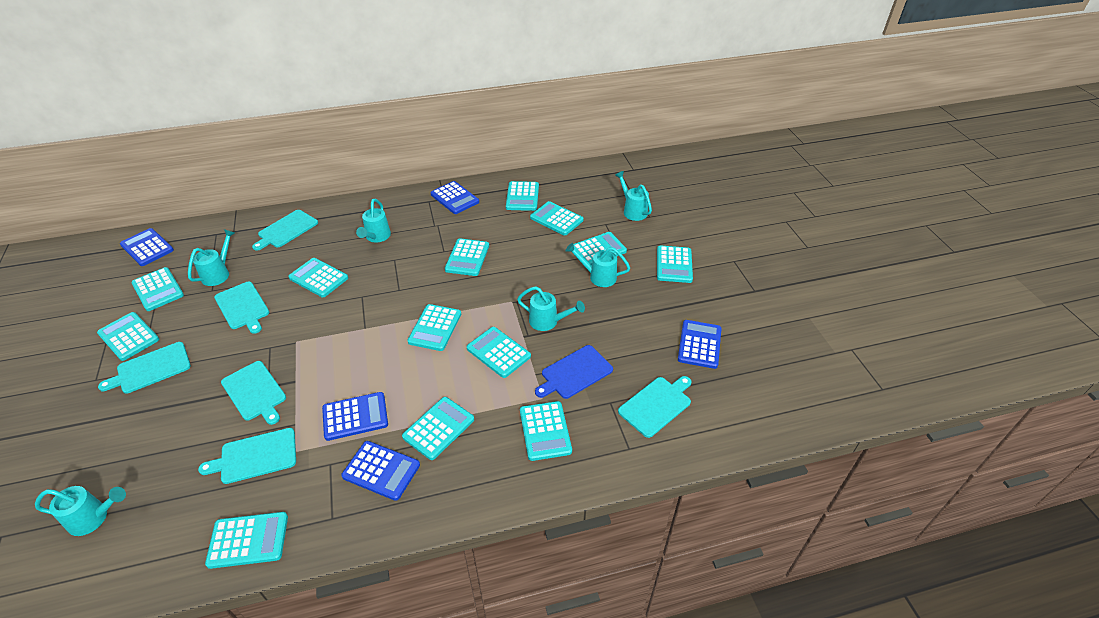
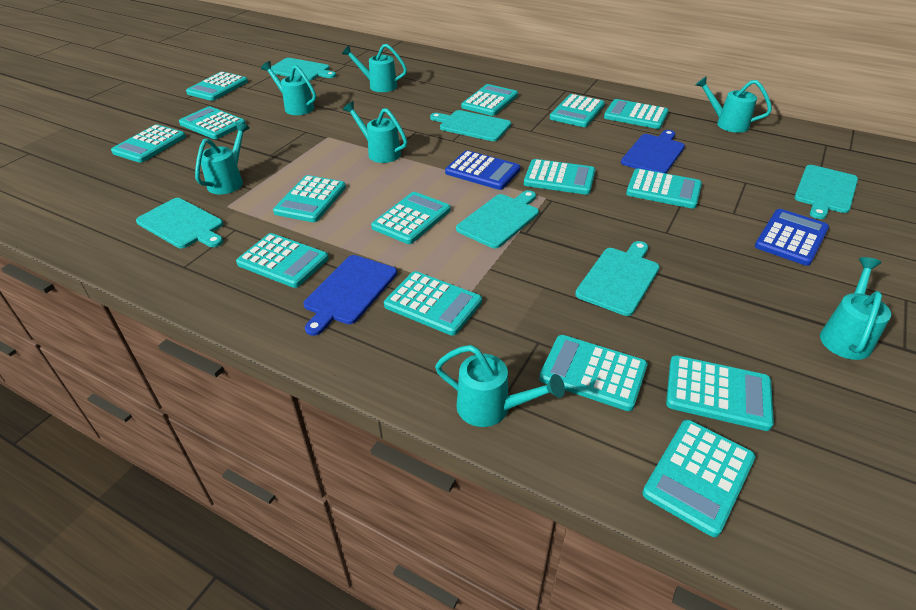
blue calculator: 5 -> 2
blue cutting board: 1 -> 2
turquoise calculator: 13 -> 15
turquoise watering can: 6 -> 7

